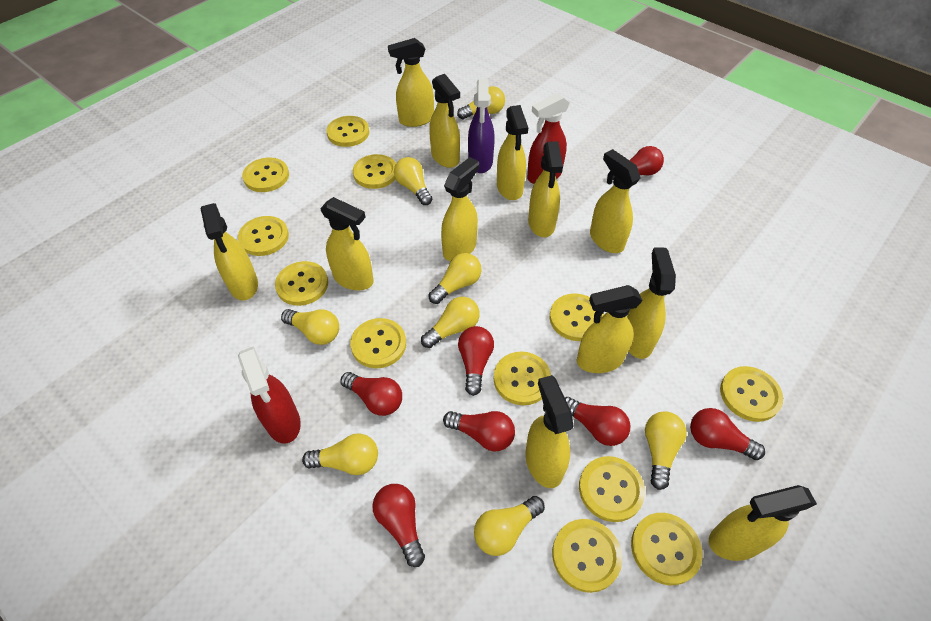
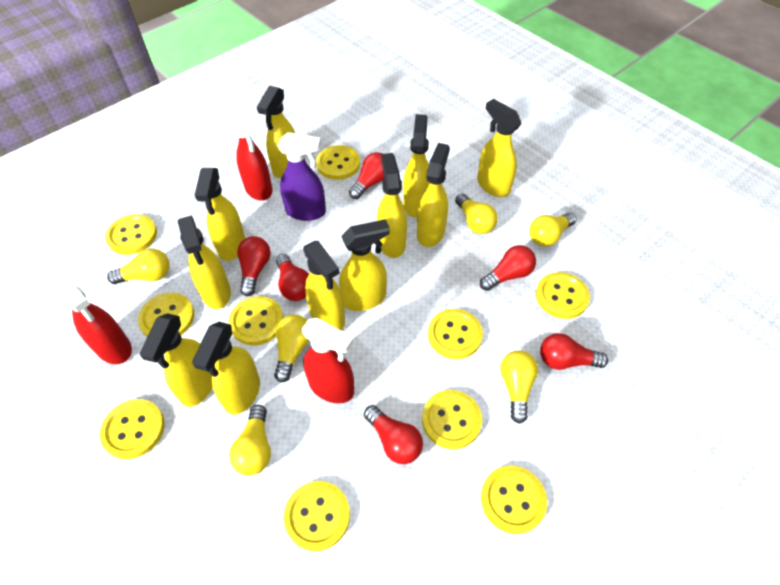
red light bulb: 7 -> 6
red spray bottle: 2 -> 3
yellow button: 12 -> 10
yellow light bulb: 8 -> 6
yellow spray bottle: 12 -> 11

